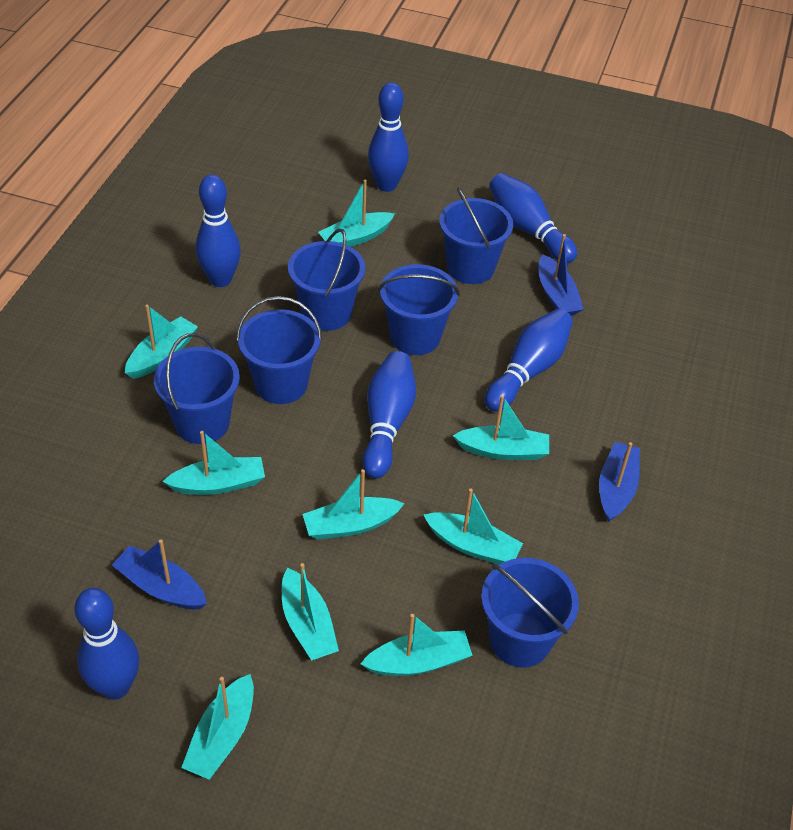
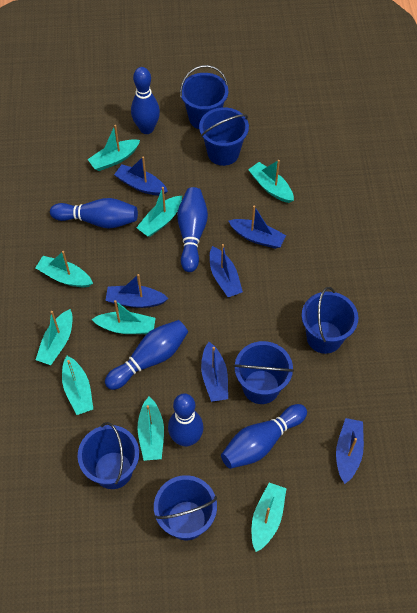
blue boat: 3 -> 6

